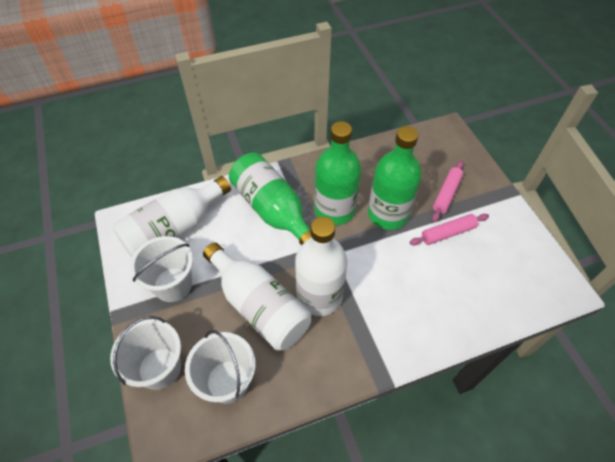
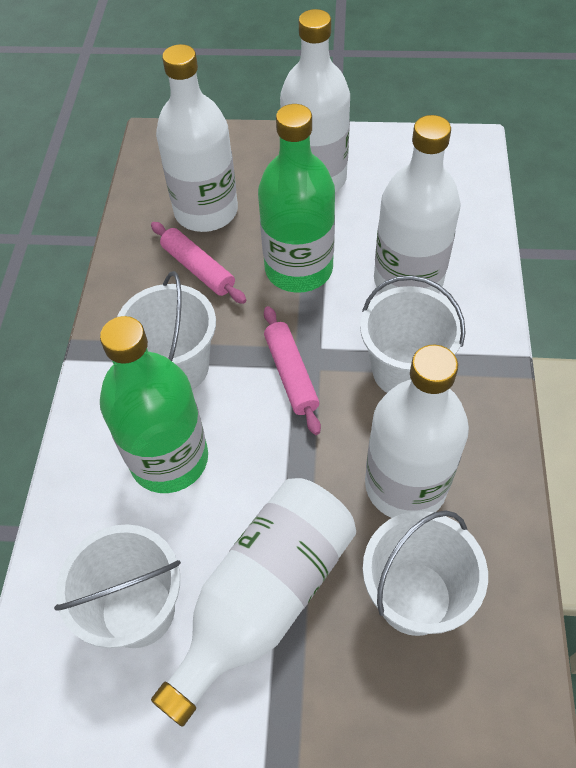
green bottle: 3 -> 2
white bottle: 3 -> 5
white bucket: 3 -> 4

